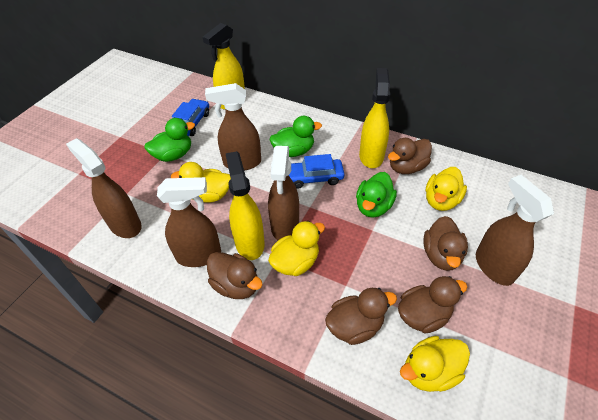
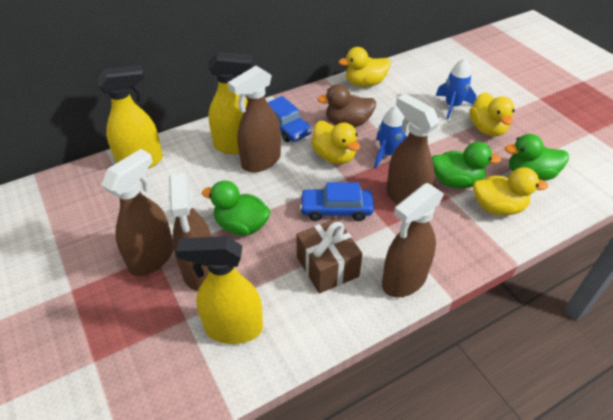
blue rocket: 0 -> 2
brown duck: 5 -> 1
brown gift: 0 -> 1

